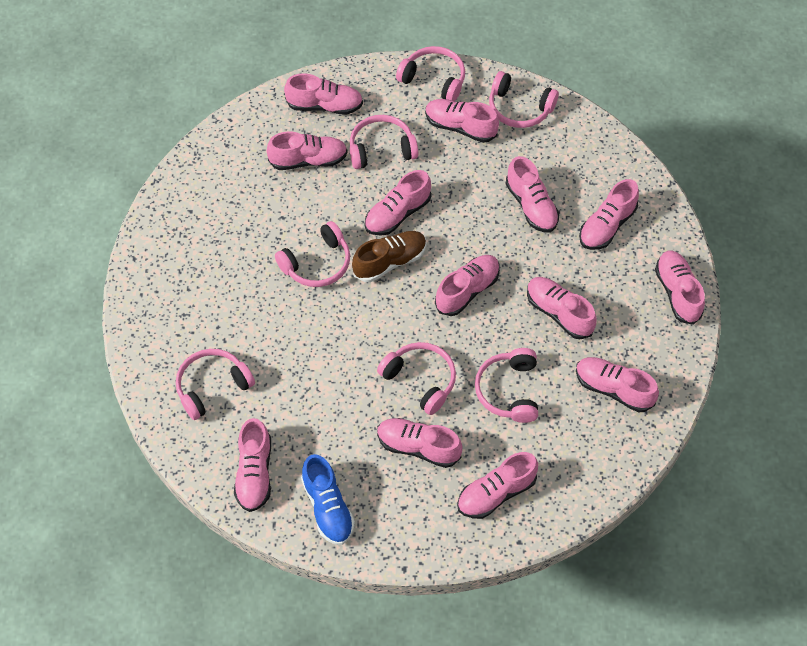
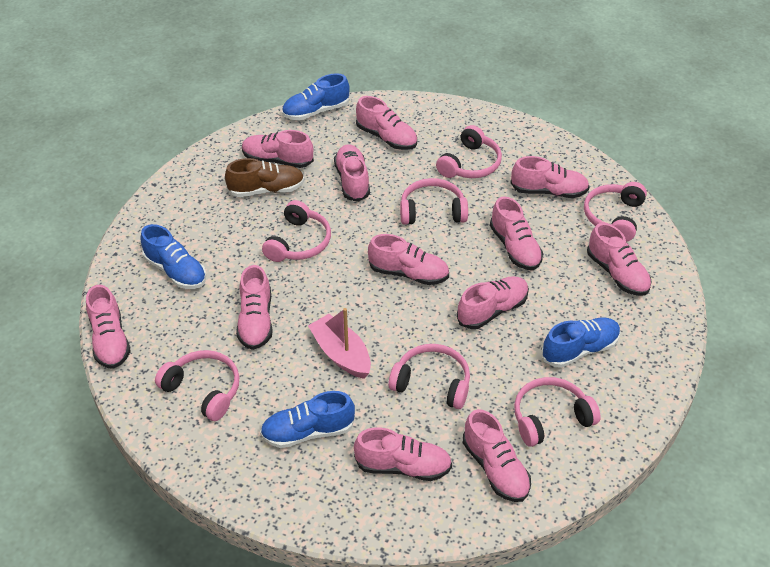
blue shoe: 1 -> 4
pink boat: 0 -> 1
pink shoe: 13 -> 12

